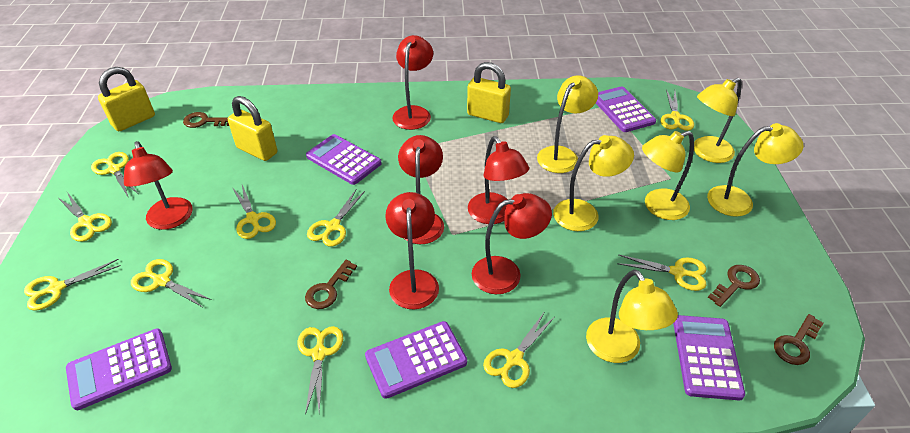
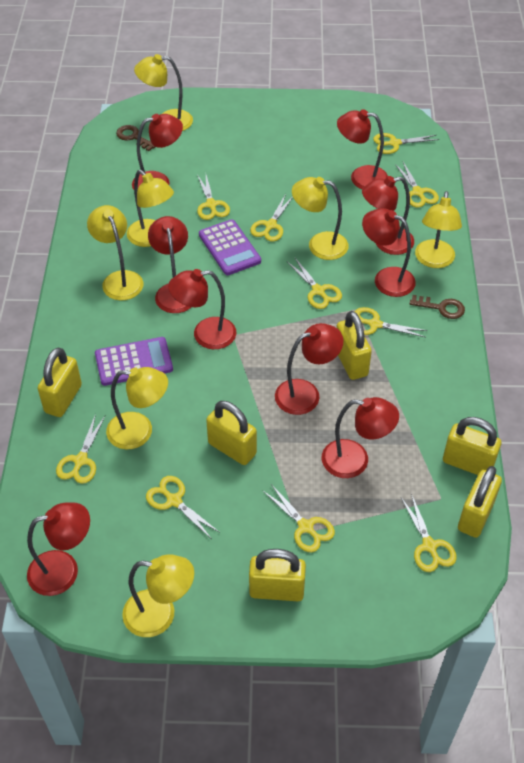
brown key: 4 -> 2
purple calculator: 5 -> 2
red lamp: 6 -> 9
yellow lamp: 6 -> 7
yellow padlock: 3 -> 6

